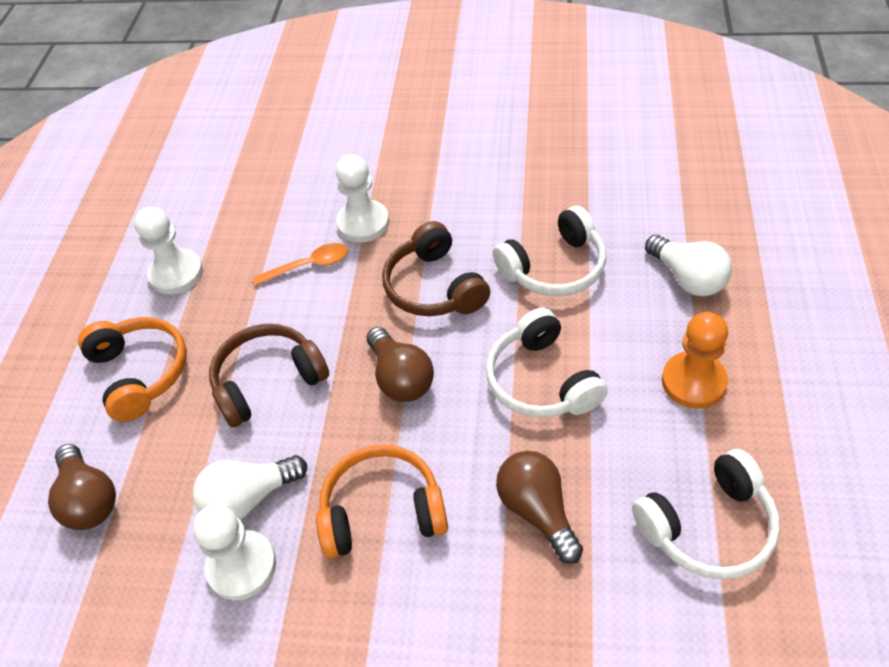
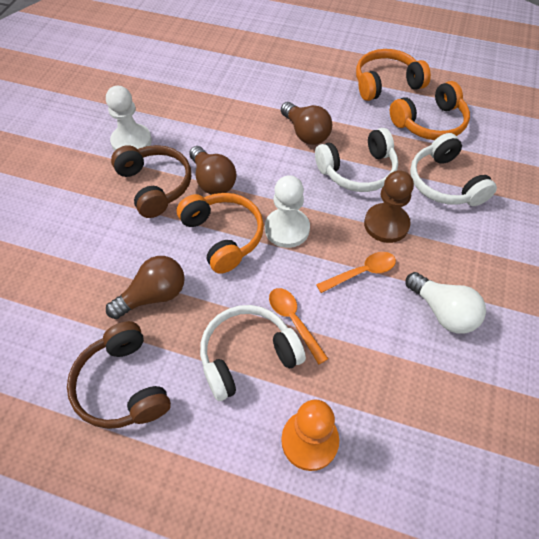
brown pawn: 0 -> 1
orange headphones: 2 -> 3
orange spoon: 1 -> 2
white light bulb: 2 -> 1
white pawn: 3 -> 2

